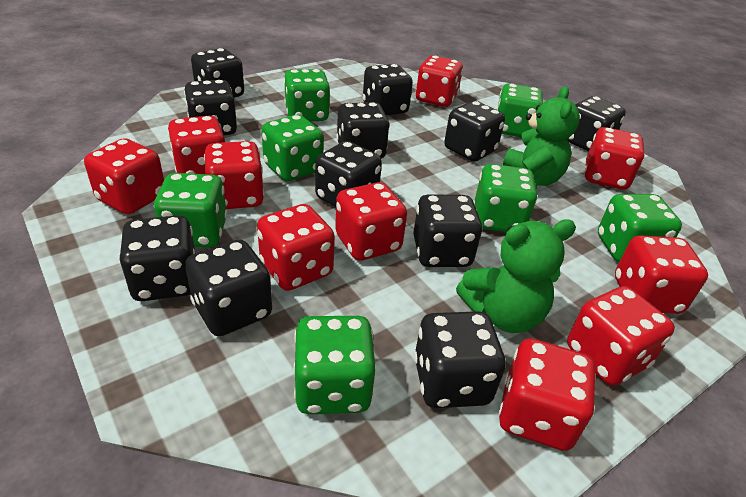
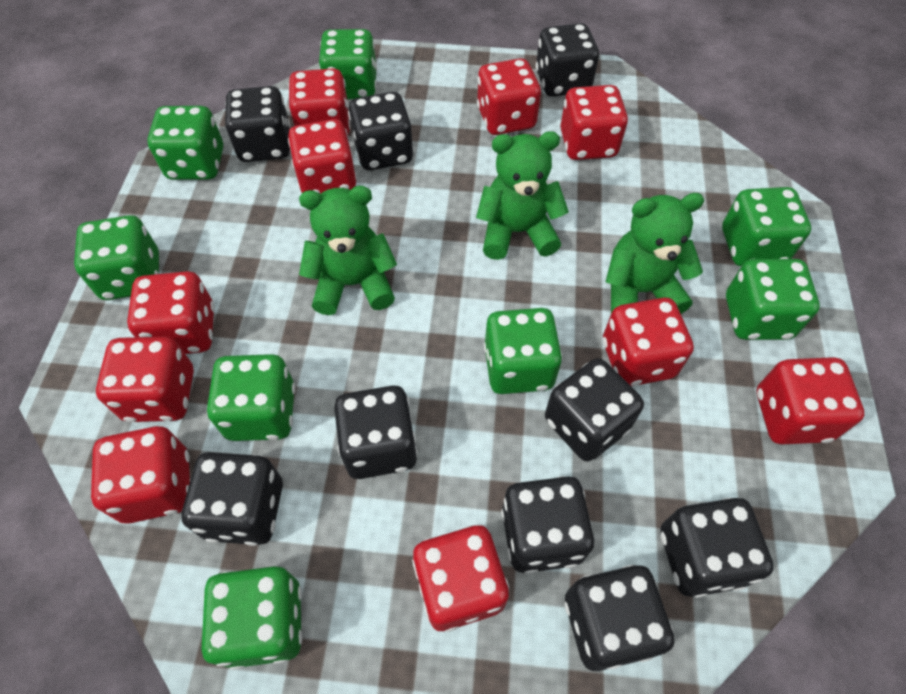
black dice: 11 -> 9
green dice: 7 -> 8
green teddy bear: 2 -> 3

